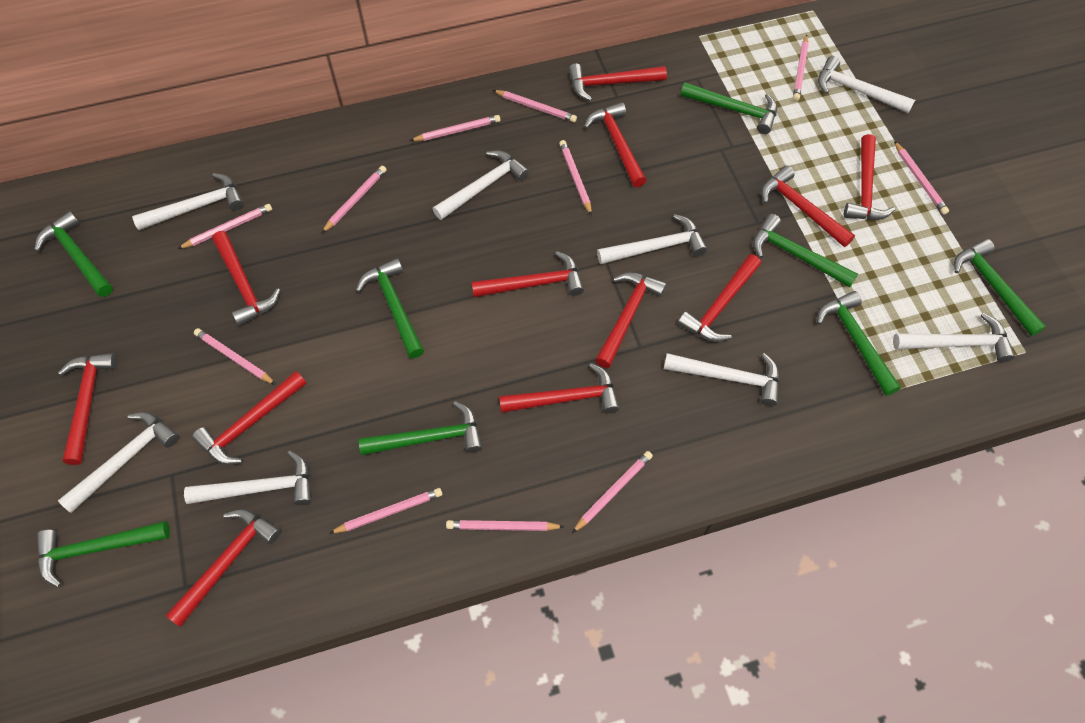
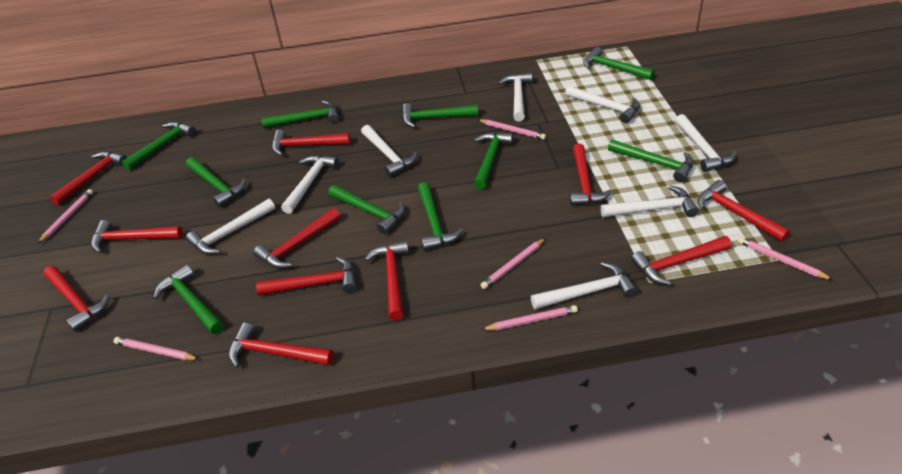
green hammer: 8 -> 10
pink pencil: 11 -> 6
red hammer: 12 -> 11

